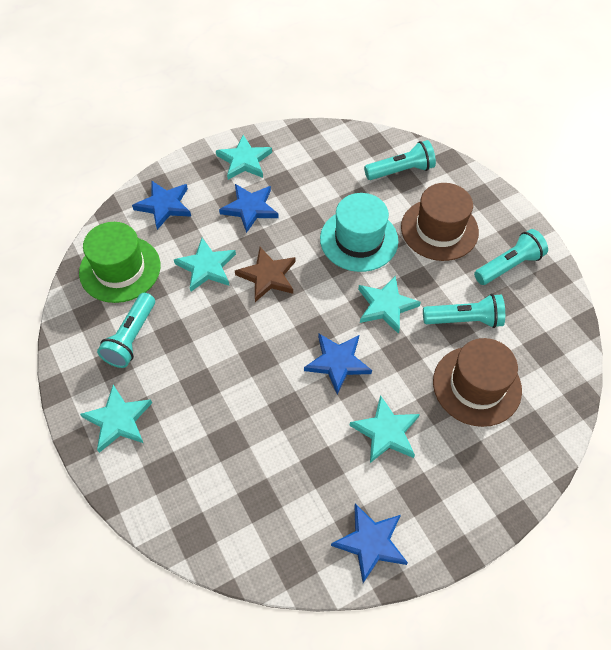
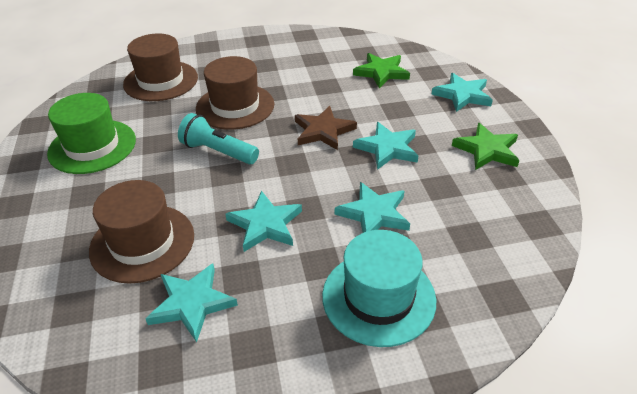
blue star: 4 -> 0
brown hat: 2 -> 3
green star: 0 -> 2
turquoise flashlight: 4 -> 1

